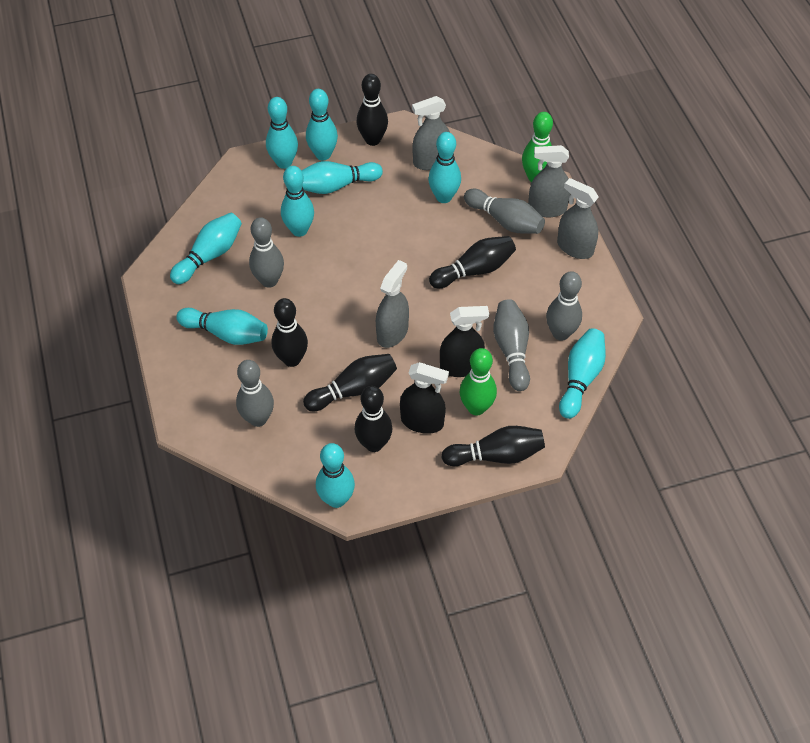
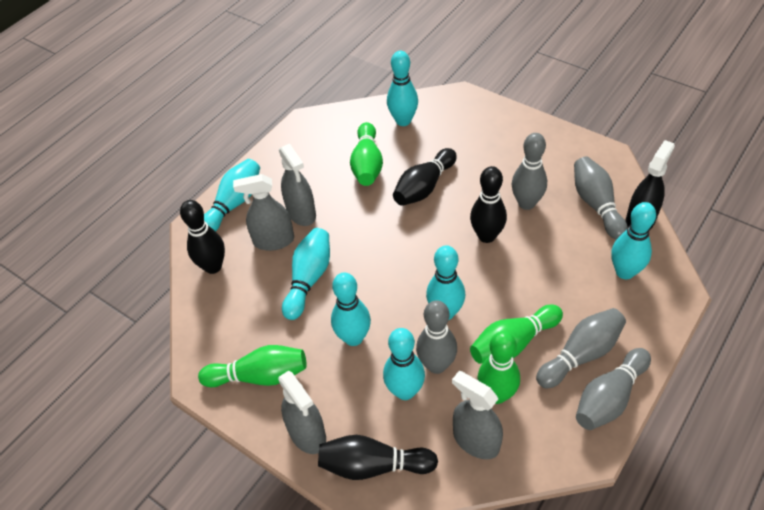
black bowling pin: 6 -> 4
black spray bottle: 2 -> 1
green bowling pin: 2 -> 4
turquoise bowling pin: 9 -> 7

